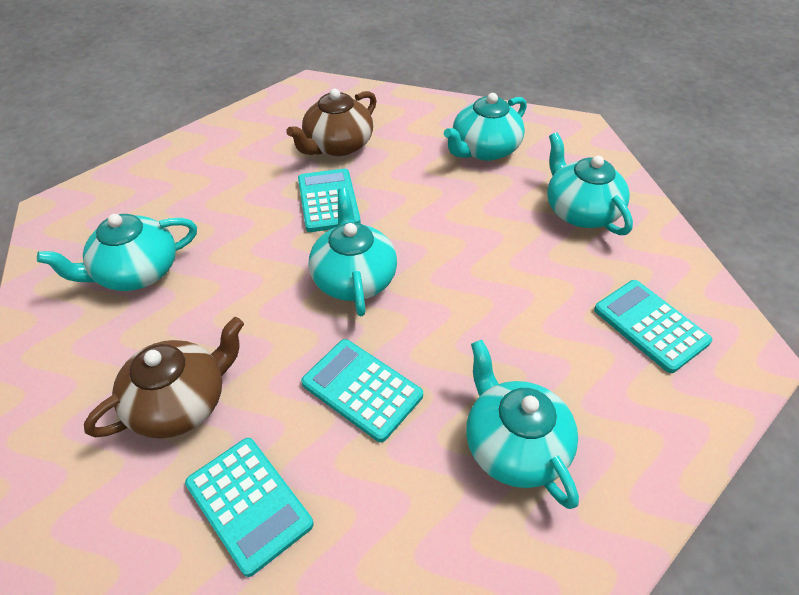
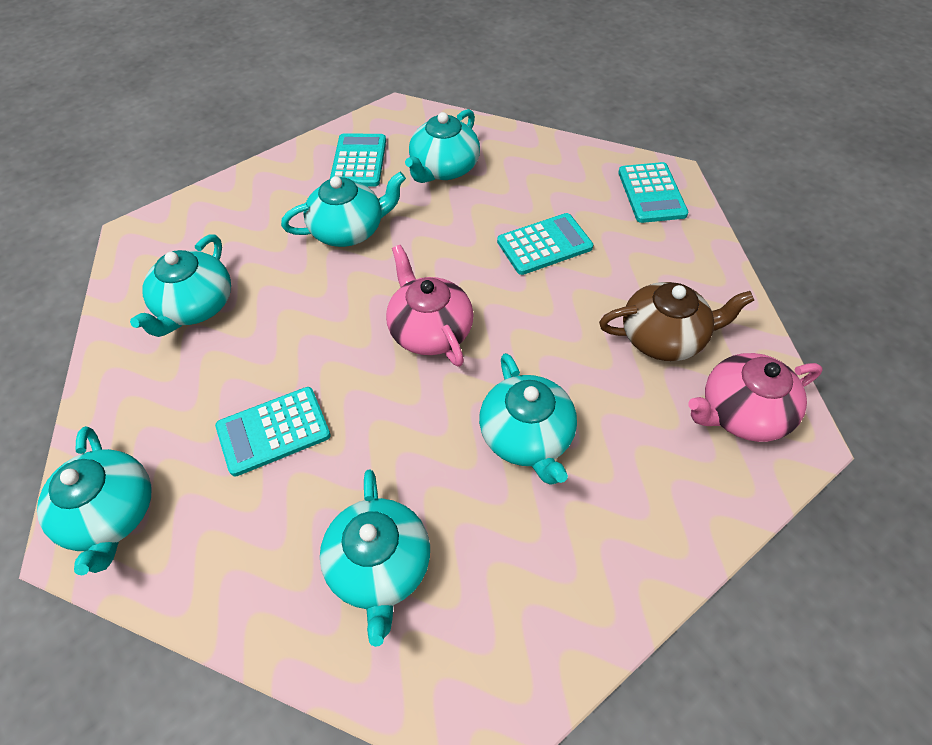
brown teapot: 2 -> 1
pink teapot: 0 -> 2
turquoise teapot: 5 -> 6

